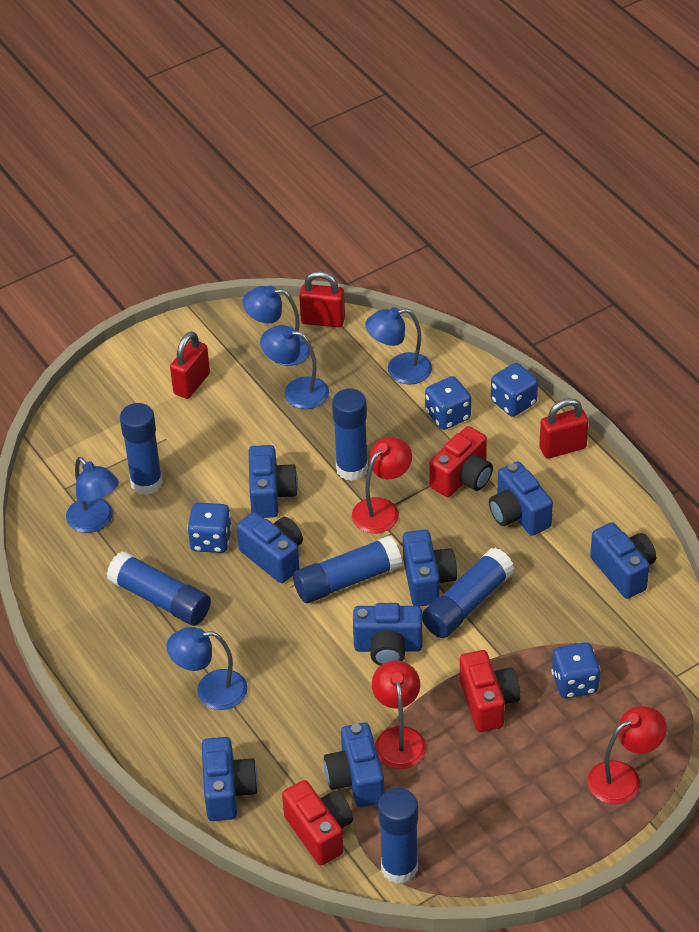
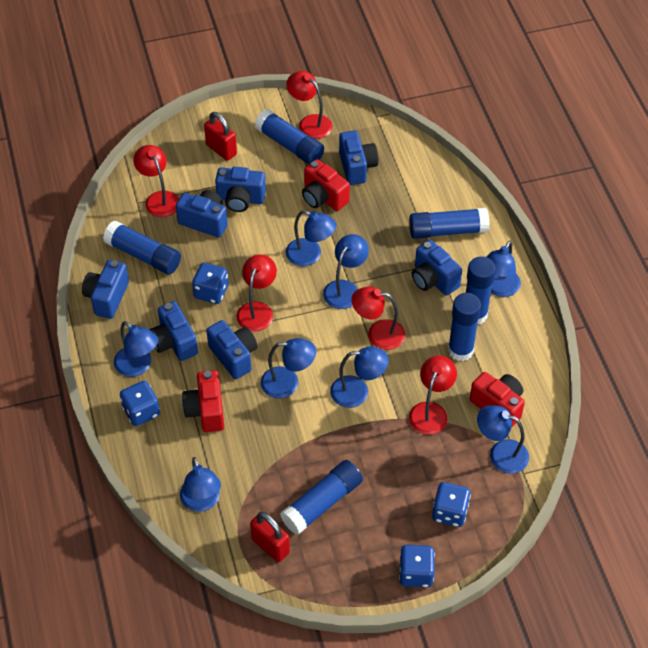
blue camera: 8 -> 7
blue lamp: 5 -> 8
red lamp: 3 -> 5
red padlock: 3 -> 2

